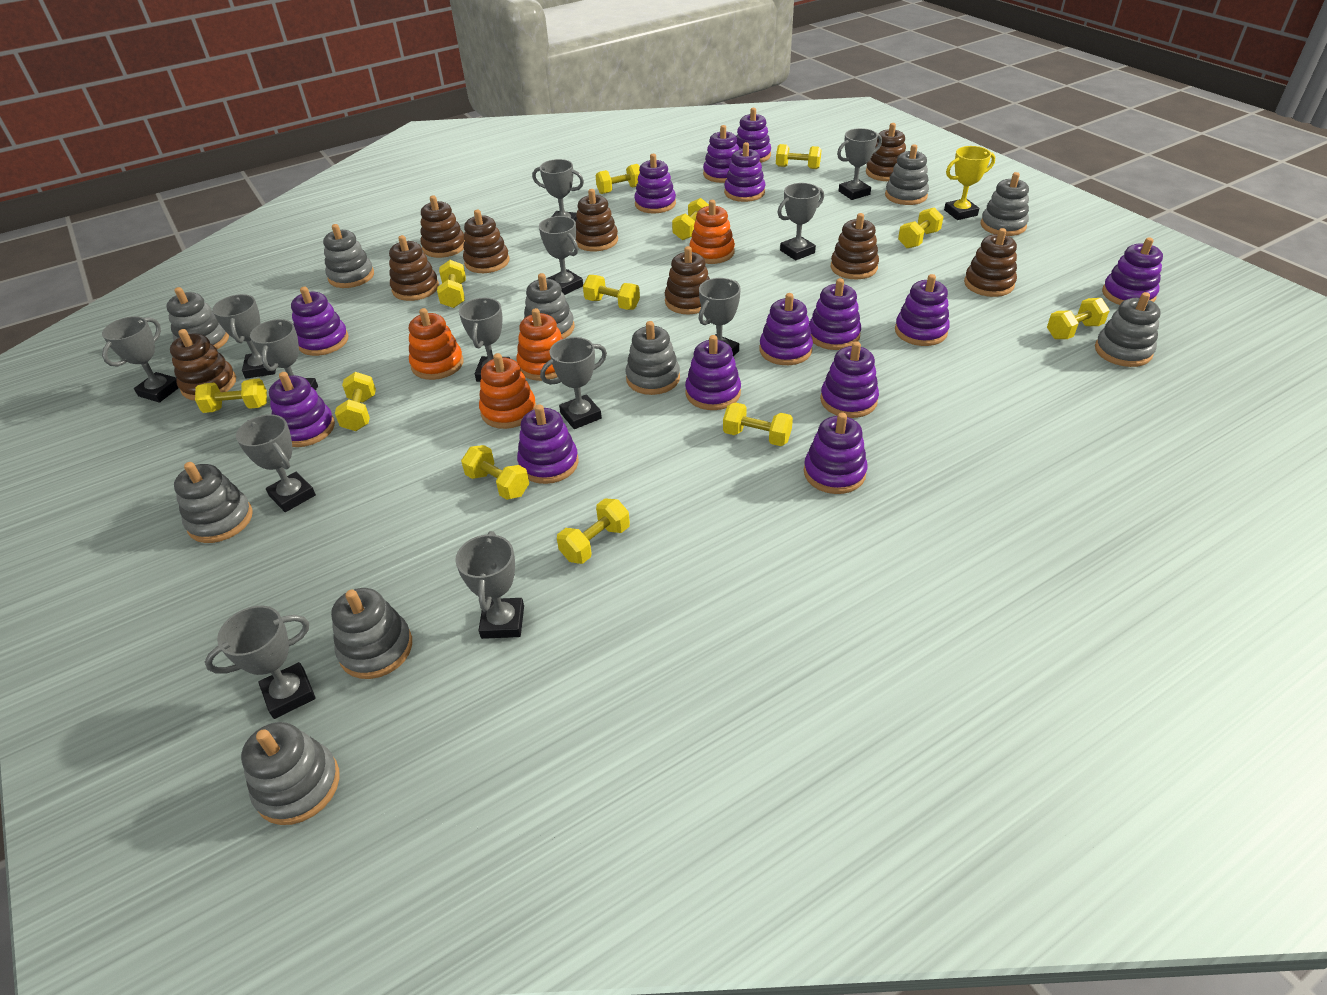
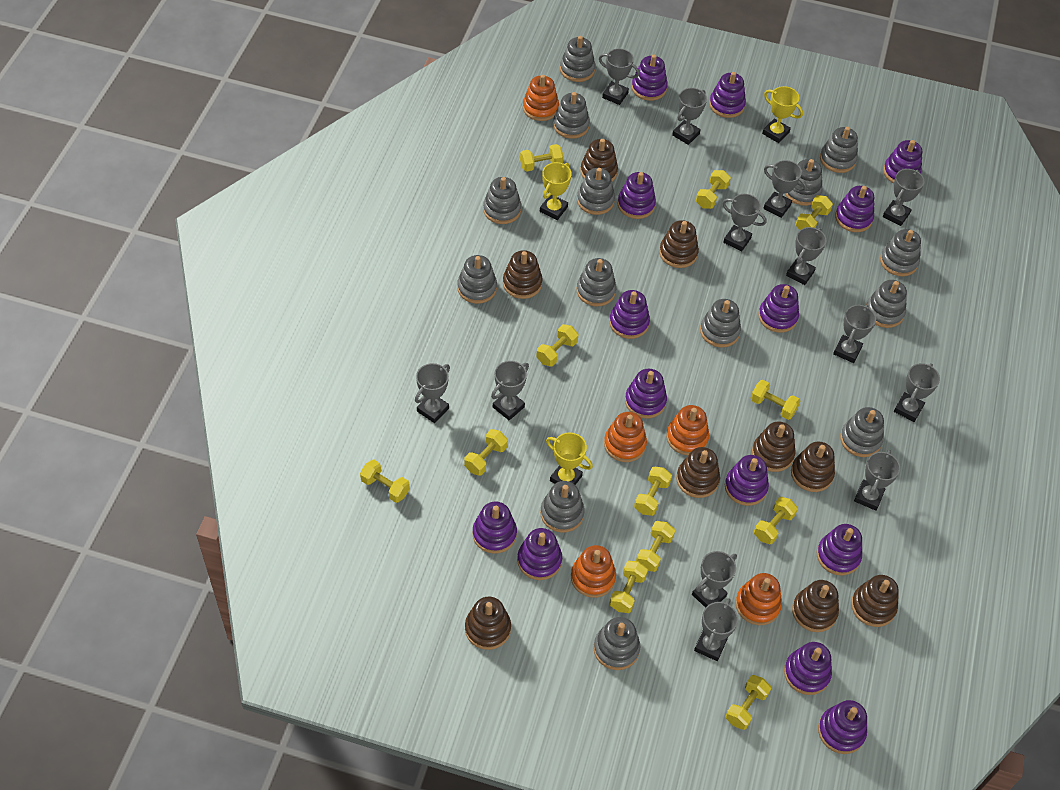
grey stacking toy: 10 -> 14
orange stacking toy: 4 -> 5
yellow trophy: 1 -> 3

